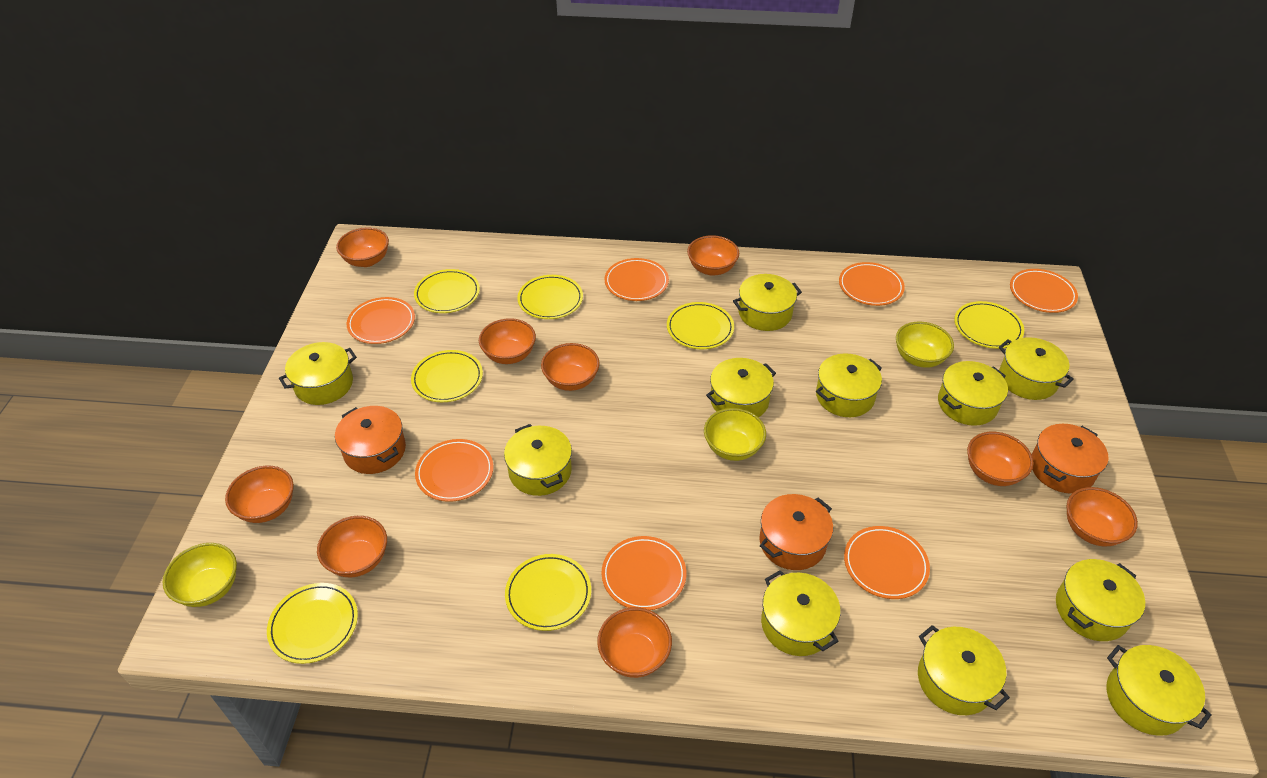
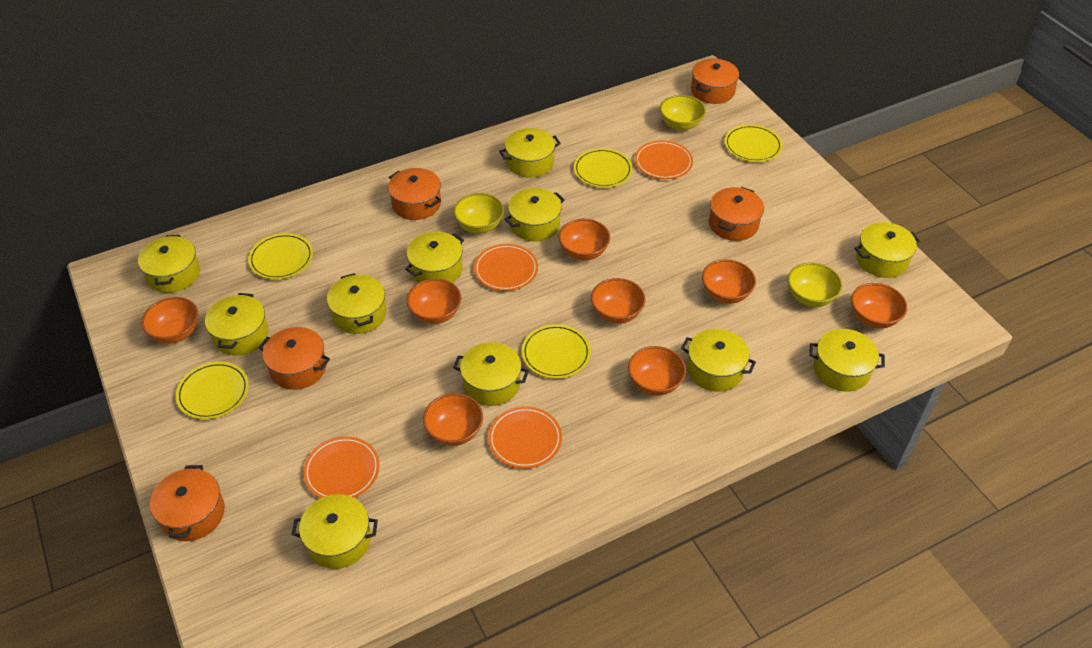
orange bowl: 9 -> 8
orange plate: 7 -> 4
orange pot: 3 -> 5
yellow plate: 7 -> 5

